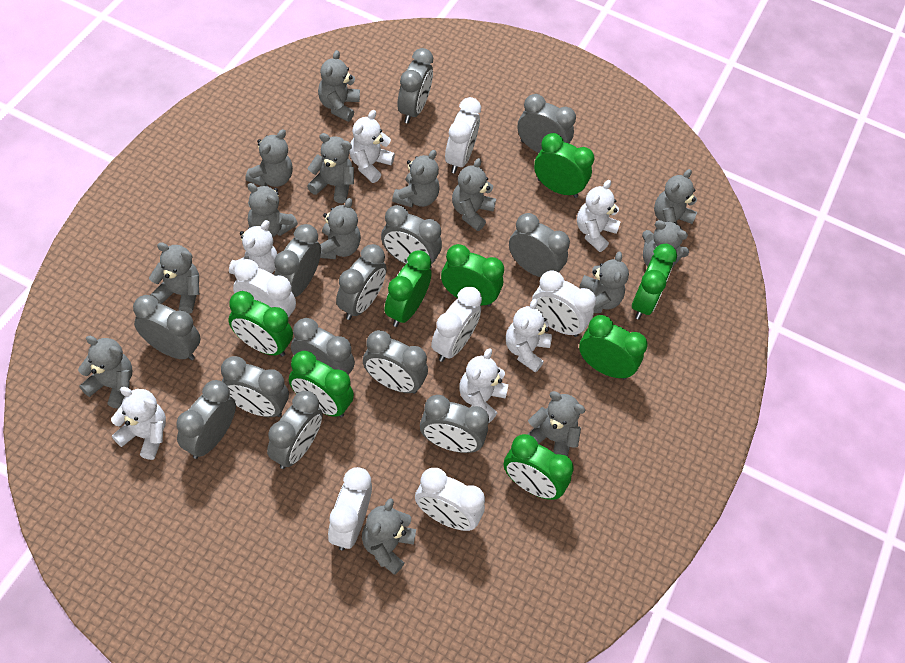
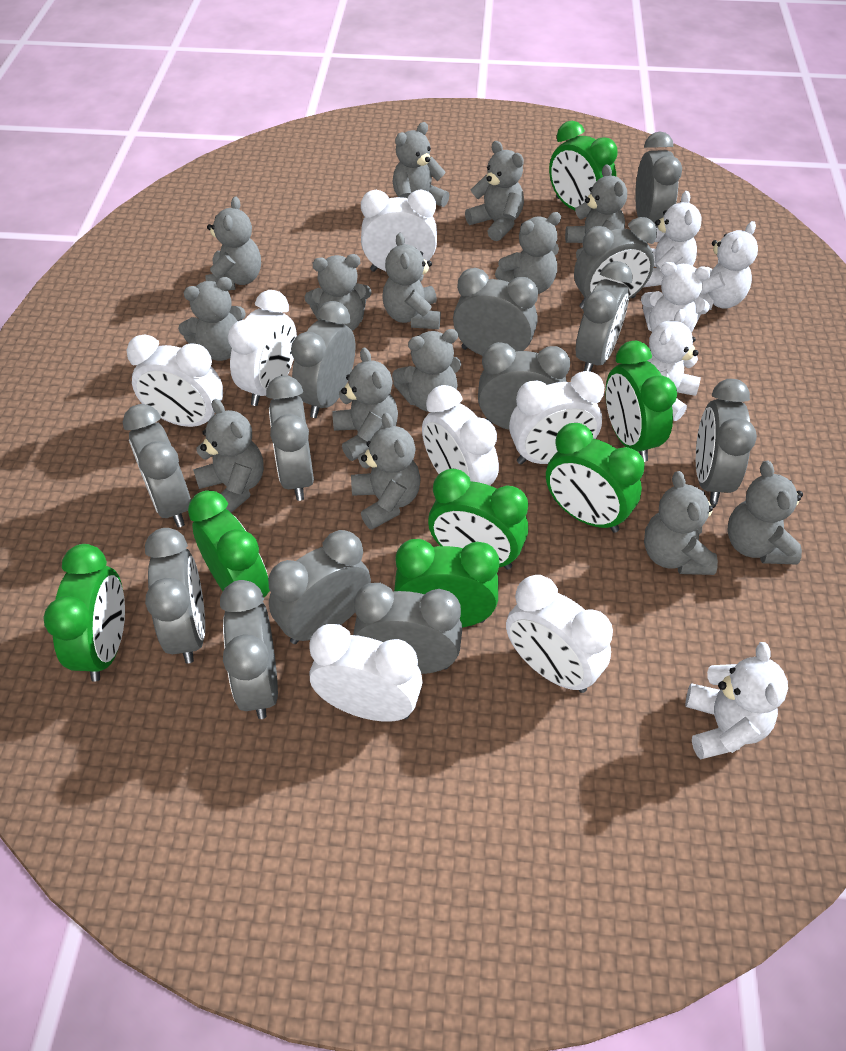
green clock: 8 -> 7
white clock: 6 -> 7
white teddy bear: 6 -> 5

